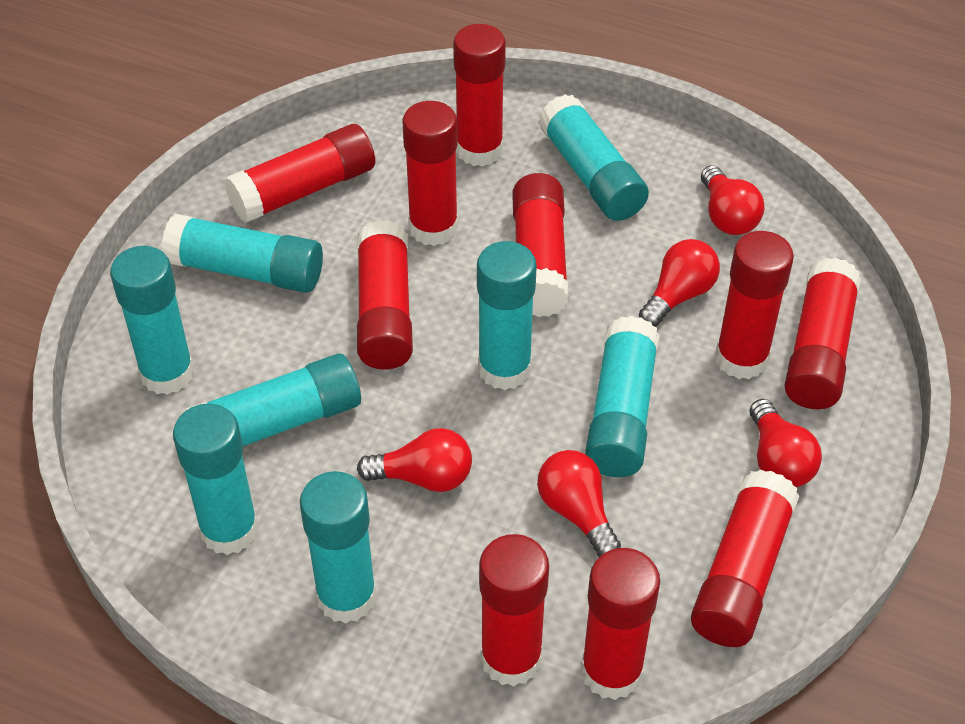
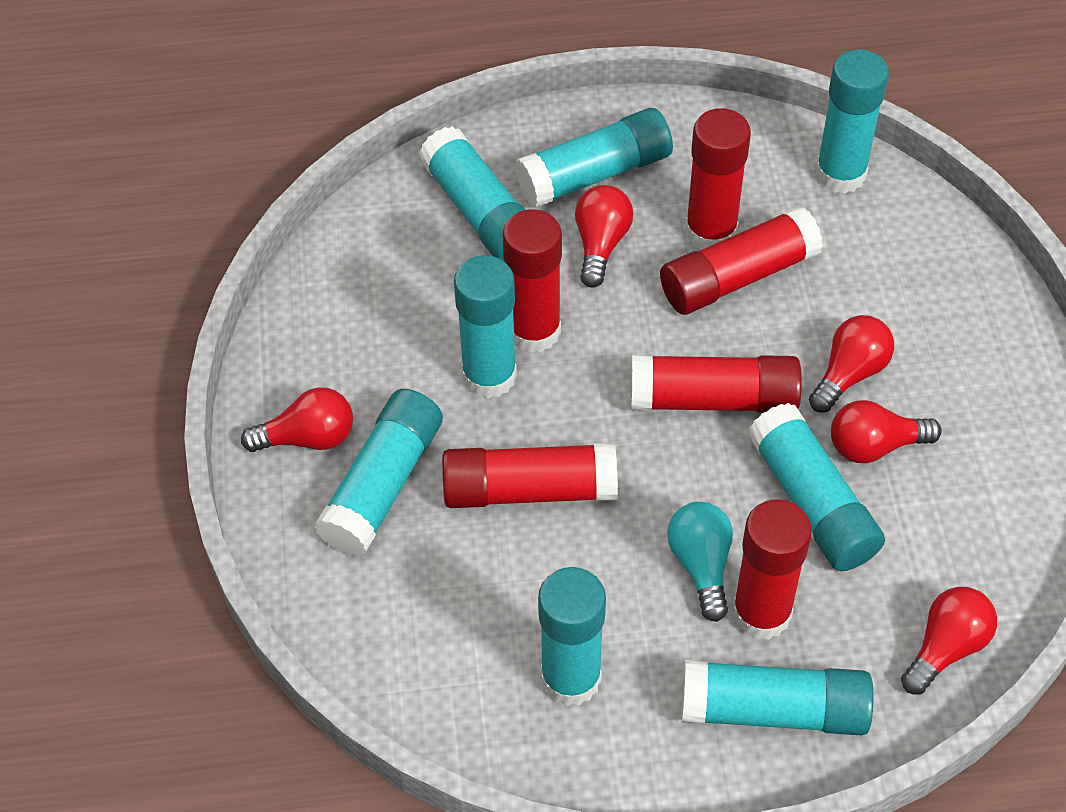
red glue stick: 10 -> 6
turquoise light bulb: 0 -> 1

